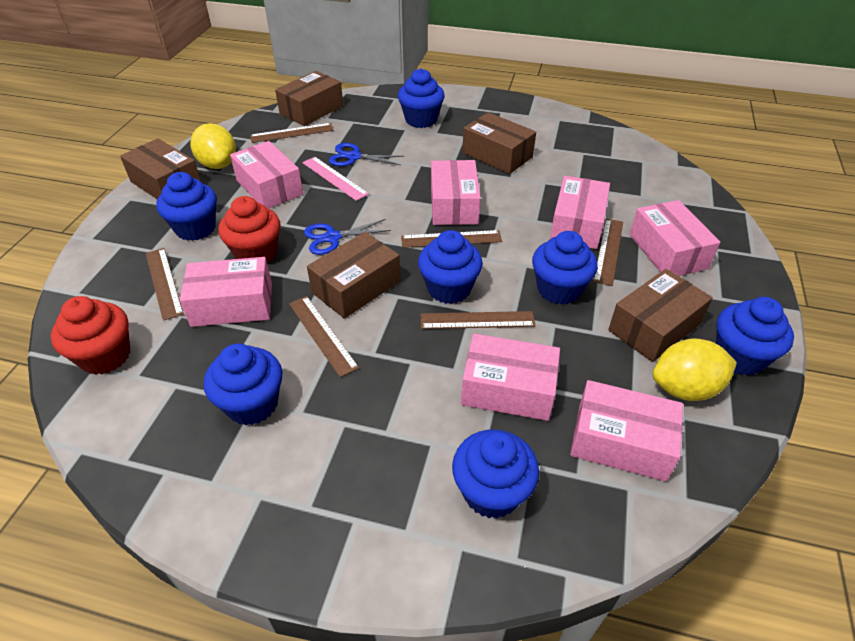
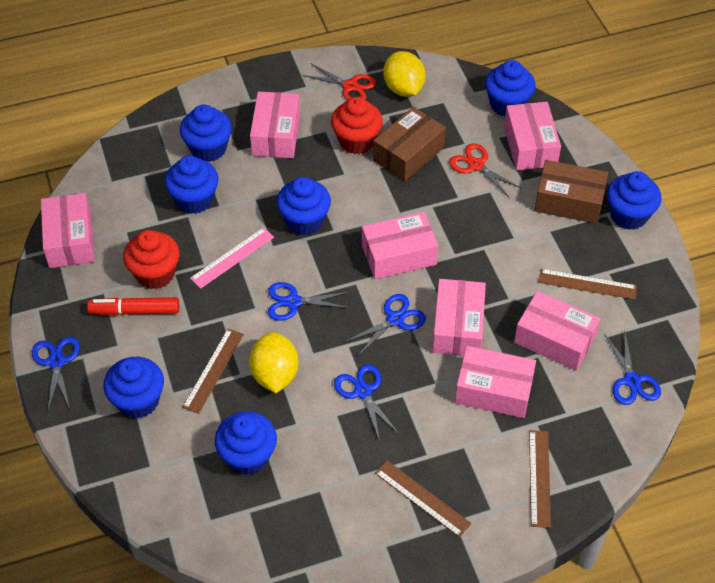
blue scissors: 2 -> 5
brown box: 5 -> 2
brown ruler: 6 -> 4
red marker: 0 -> 1
red scissors: 0 -> 2

